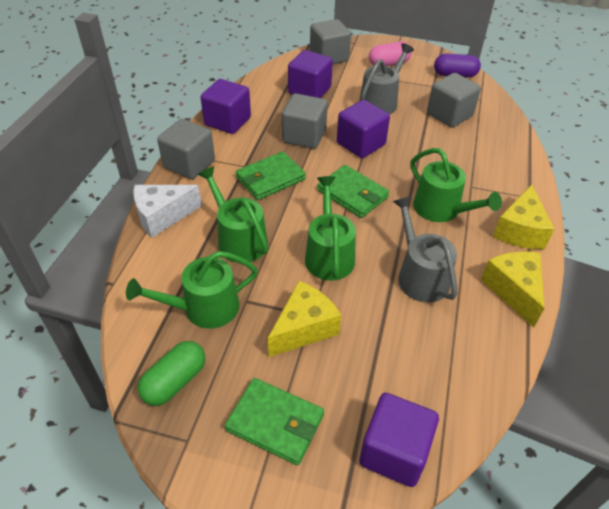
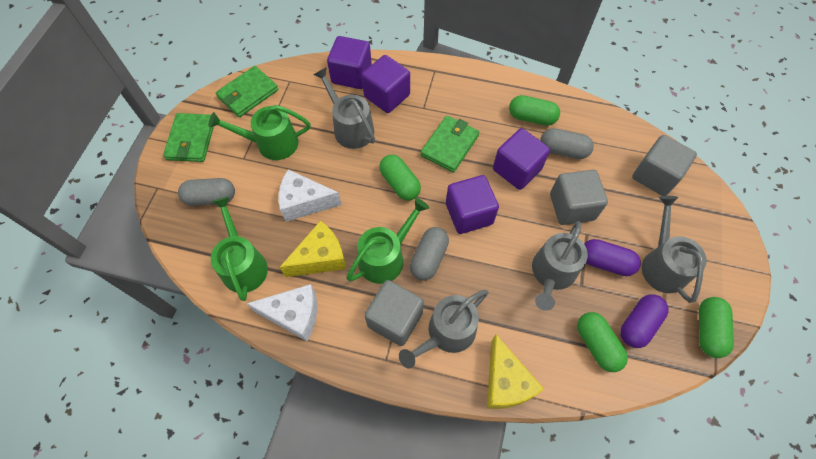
green capsule: 1 -> 4
green watering can: 4 -> 3
grey capsule: 0 -> 3
grey cube: 4 -> 3
grey watering can: 2 -> 4
pink capsule: 1 -> 0
purple capsule: 1 -> 2
white cheese: 1 -> 2
yellow cheese: 3 -> 2

